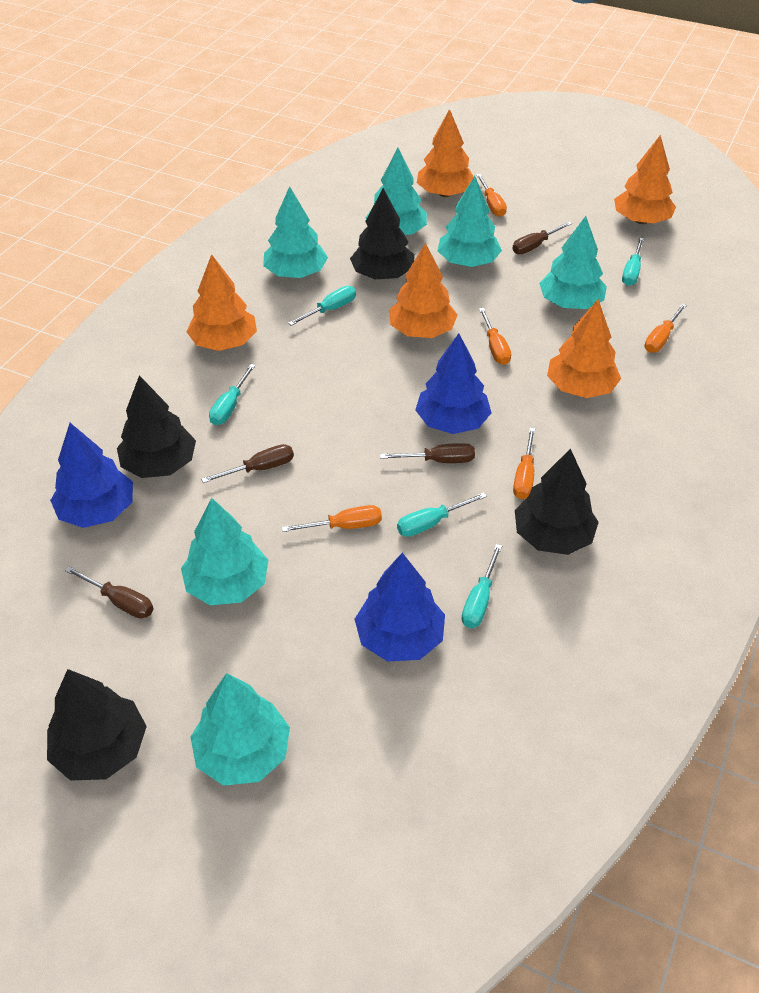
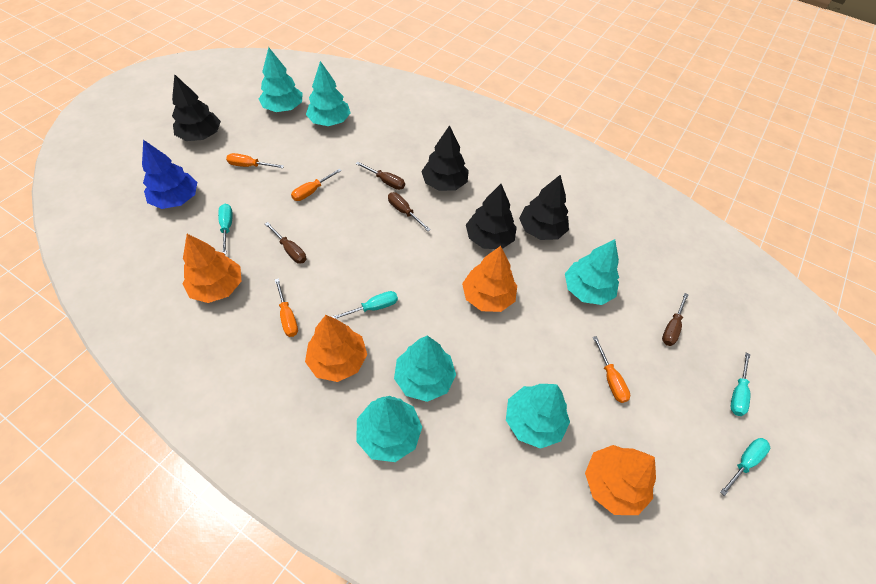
blue tree: 3 -> 1
orange screwdriver: 5 -> 4
orange tree: 5 -> 4
turquoise screwdriver: 5 -> 4

